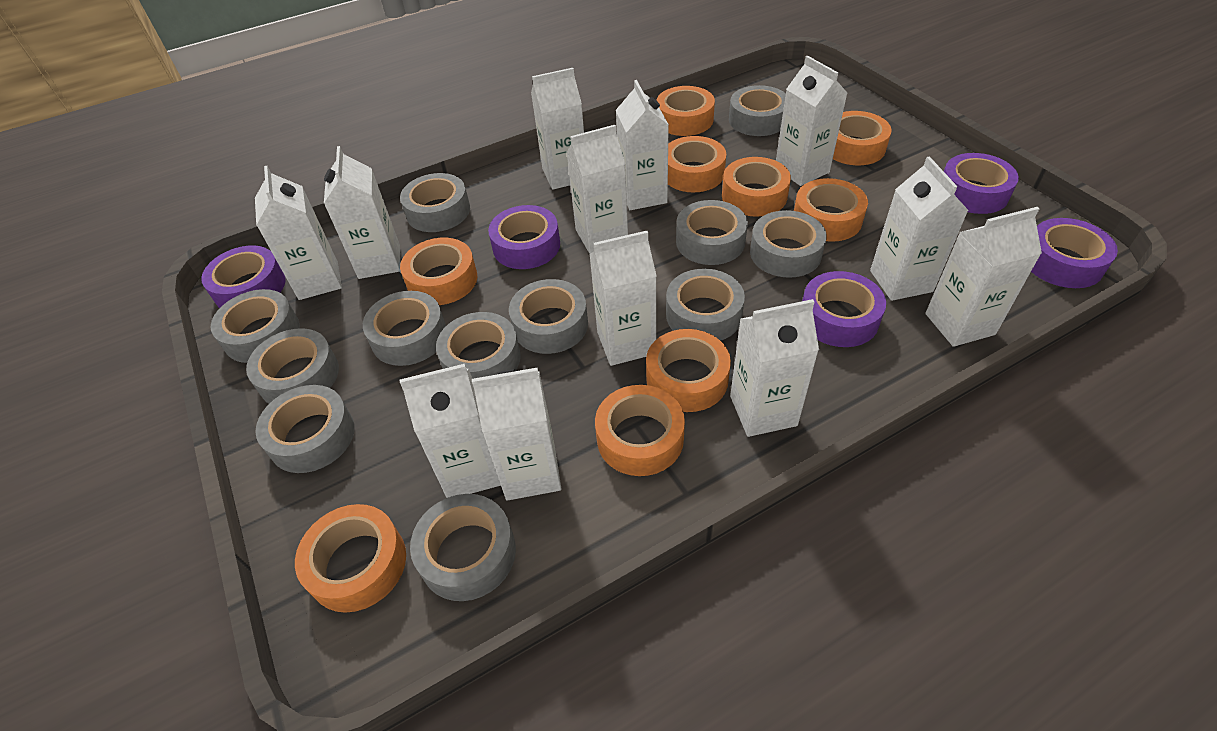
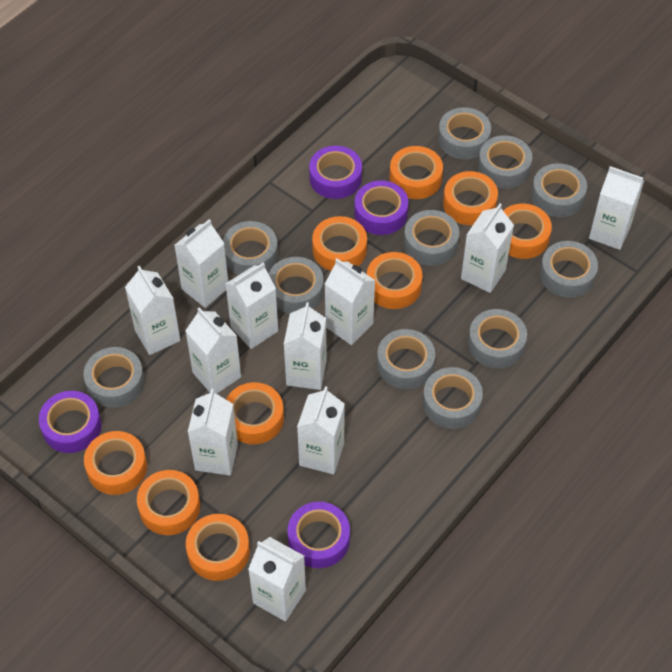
grey tape: 12 -> 11
purple tape: 5 -> 4
white carton: 12 -> 11

